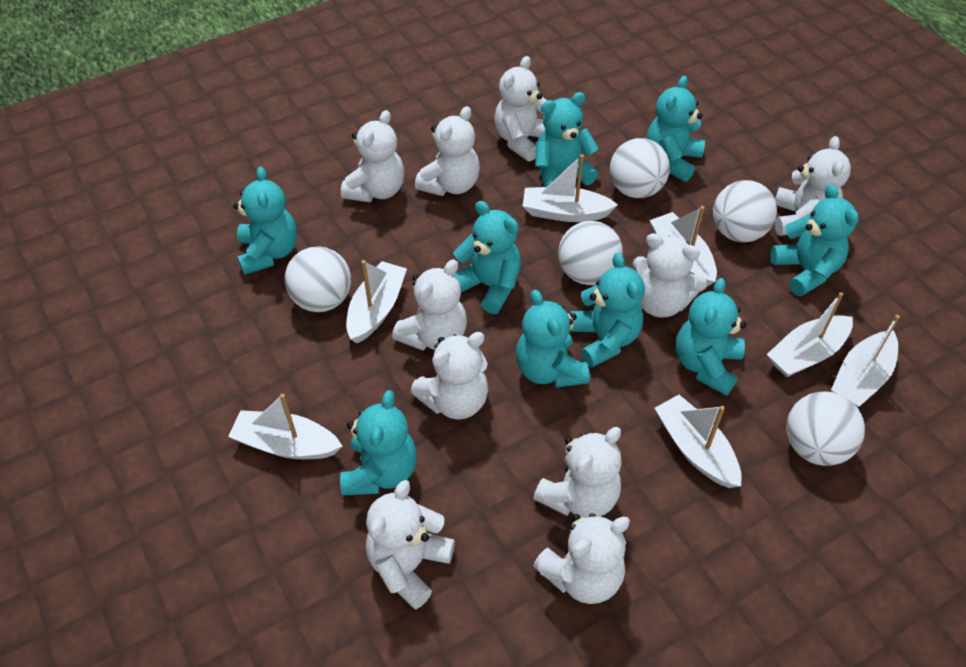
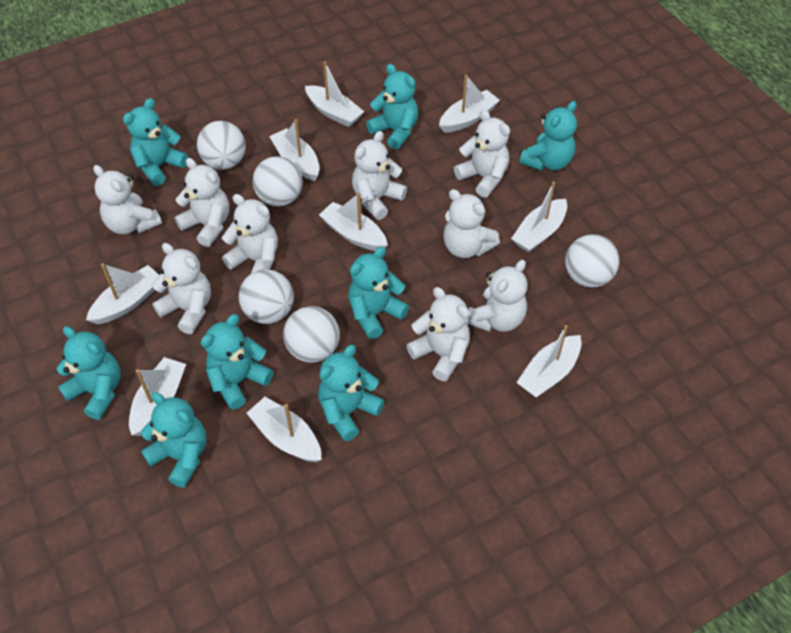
turquoise teddy bear: 9 -> 8
white boat: 7 -> 9
white teddy bear: 10 -> 9

